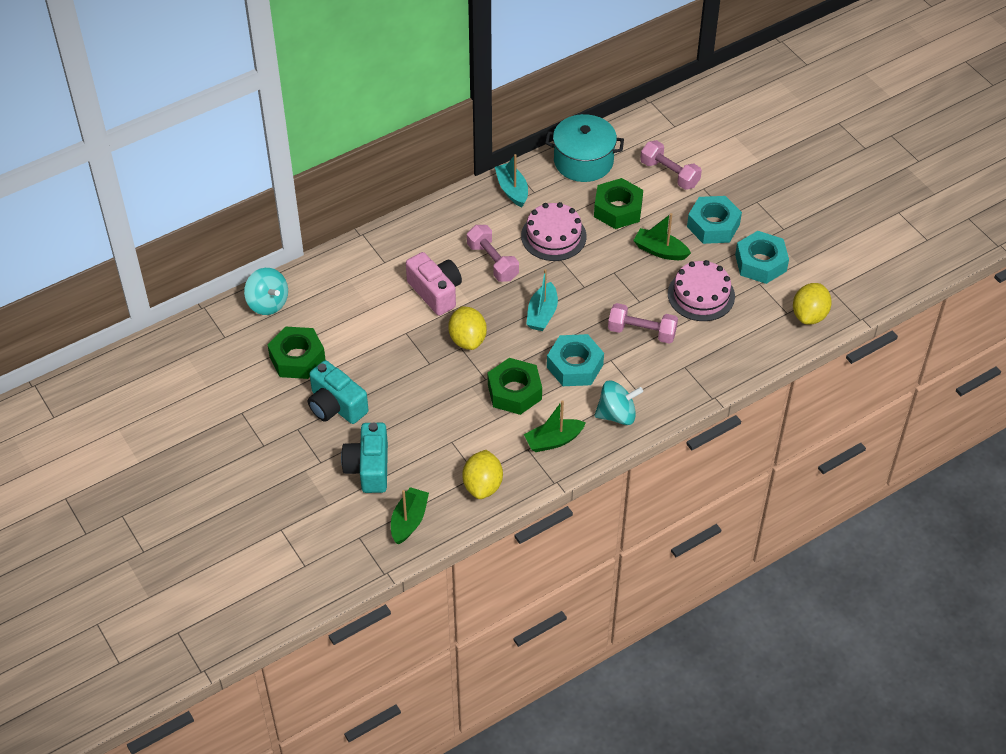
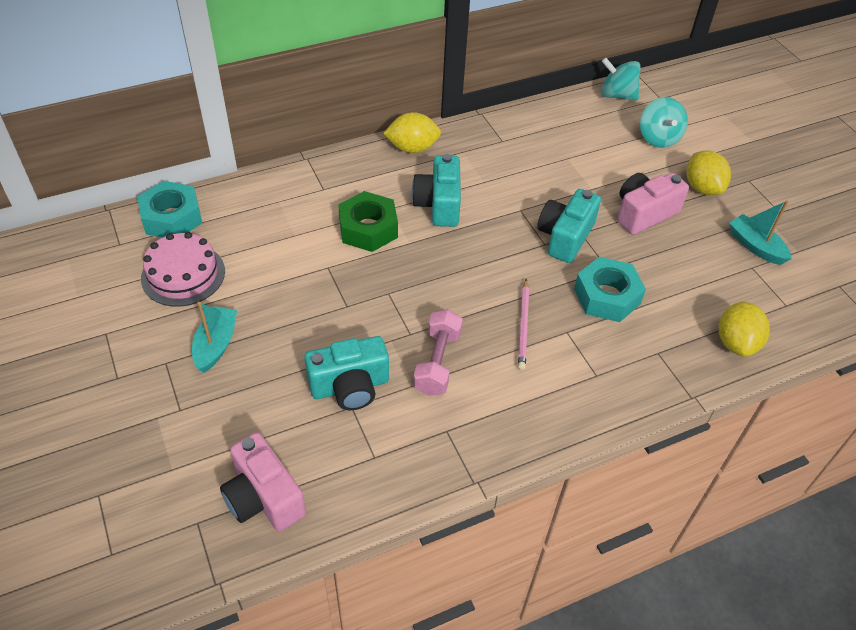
green boat: 3 -> 0
green nut: 3 -> 1
pink cake: 2 -> 1
pink camera: 1 -> 2
pink dumbbell: 3 -> 1
pink pencil: 0 -> 1
turquoise camera: 2 -> 3
turquoise nut: 3 -> 2
turquoise pot: 1 -> 0

